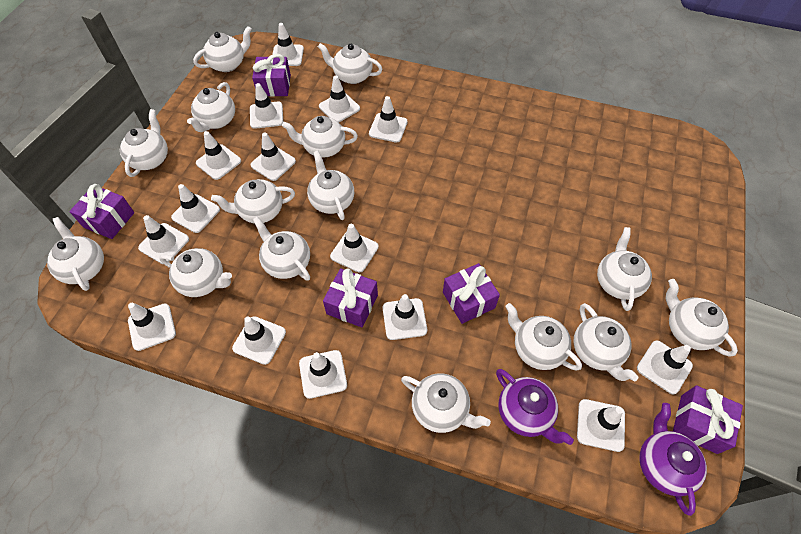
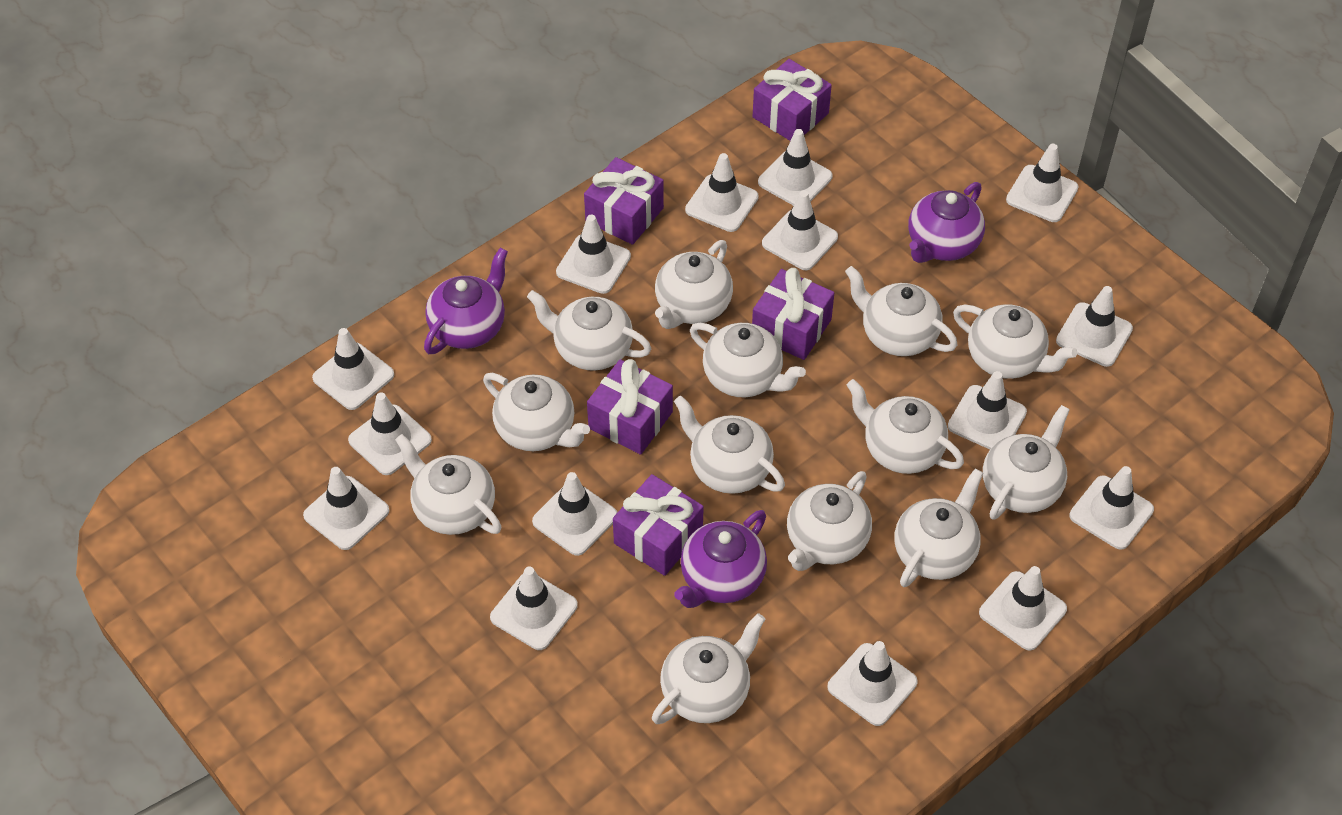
purple teapot: 2 -> 3
white teapot: 15 -> 13

